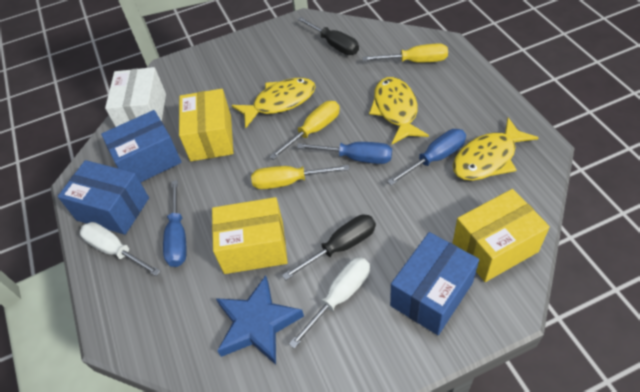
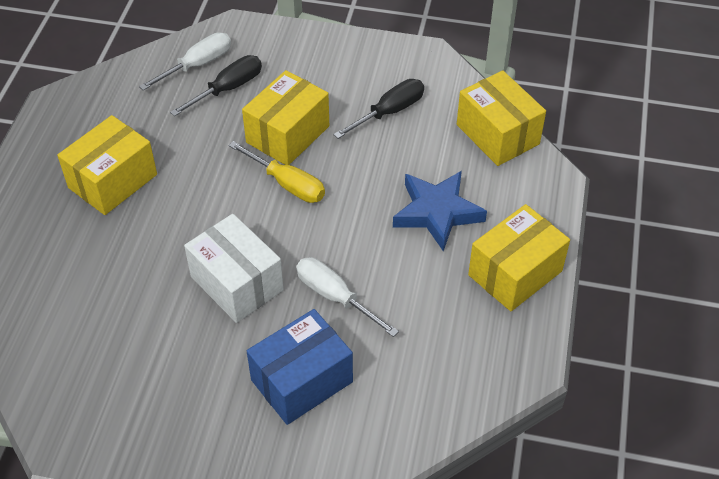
blue box: 3 -> 1
blue screwdriver: 3 -> 0
yellow box: 3 -> 4
yellow fish: 3 -> 0
yellow screwdriver: 3 -> 1

